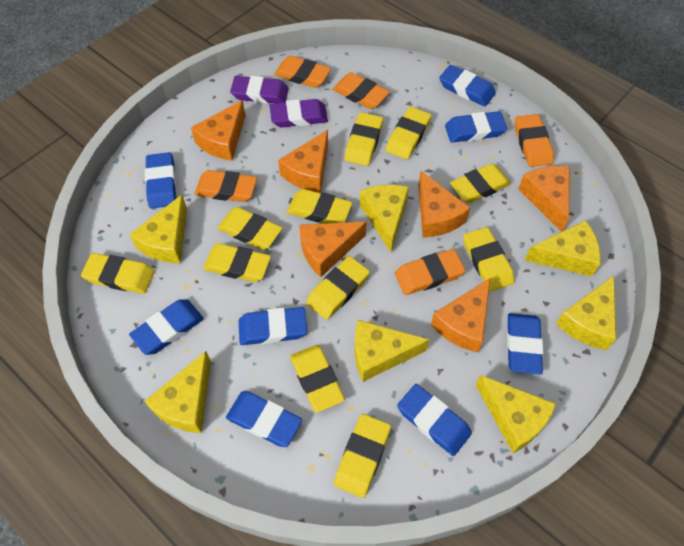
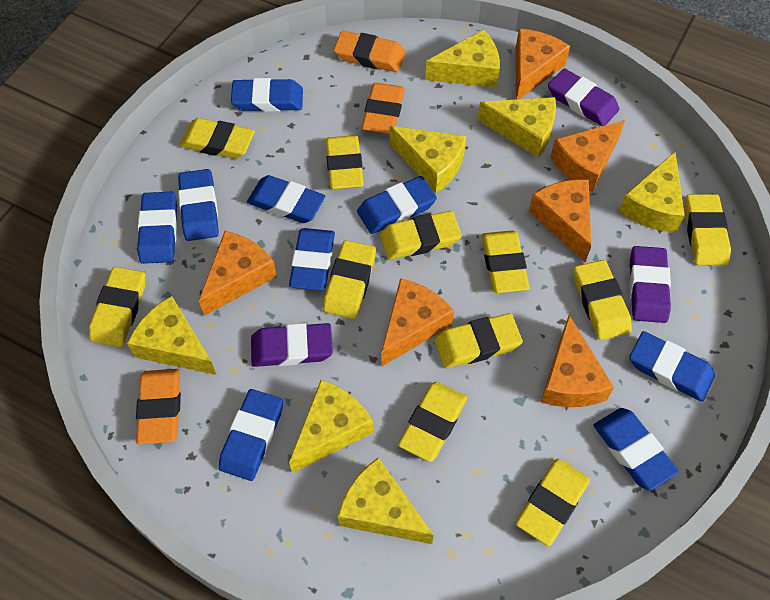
blue eraser: 8 -> 9
orange eraser: 5 -> 3
purple eraser: 2 -> 3

